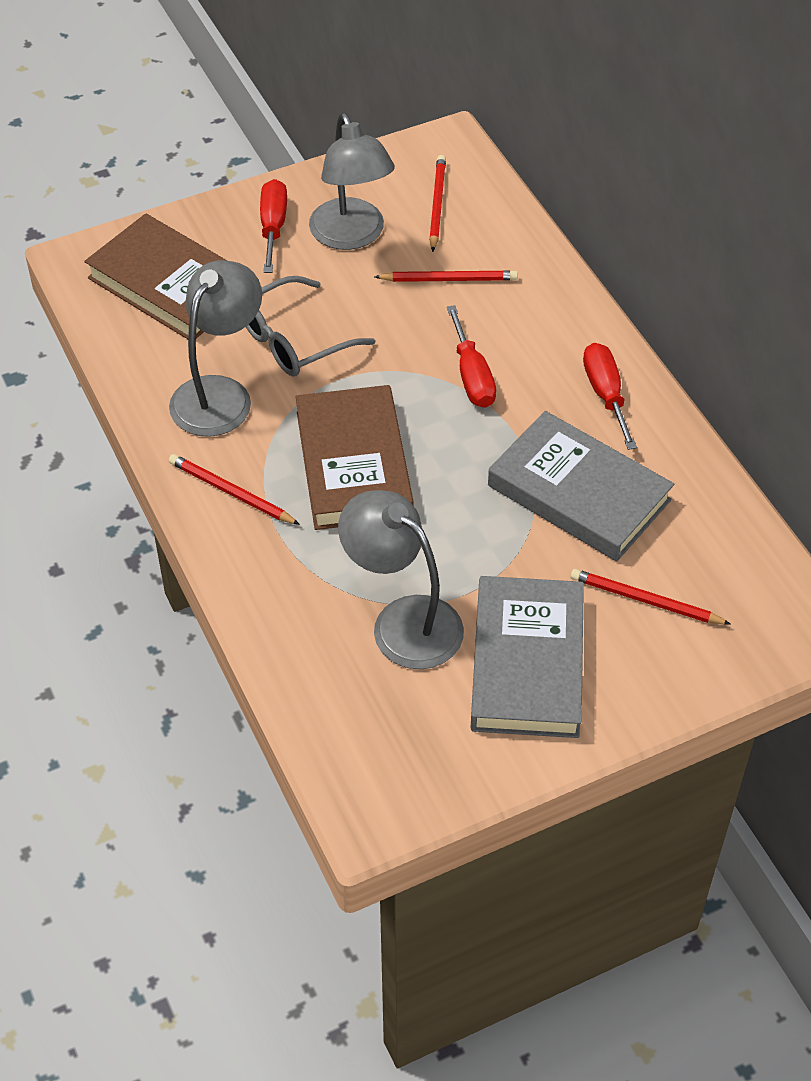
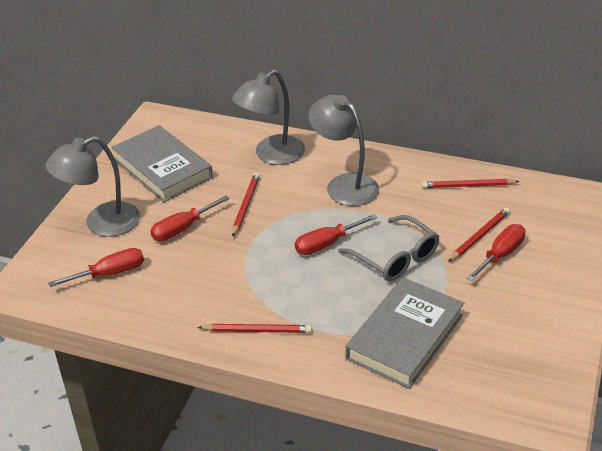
brown book: 2 -> 0
red screwdriver: 3 -> 4

